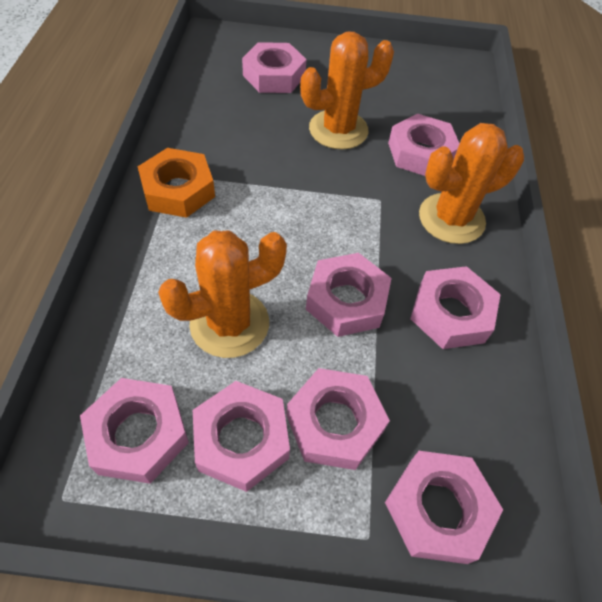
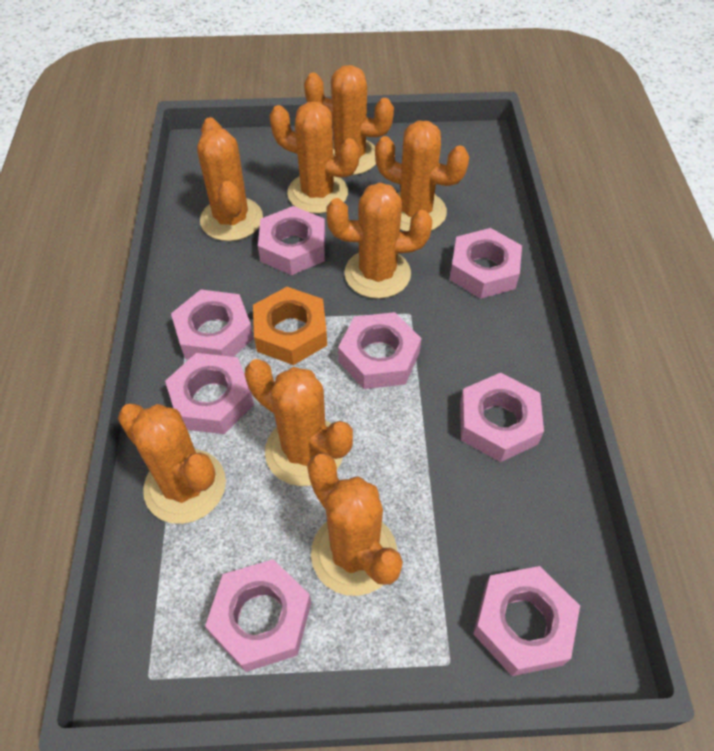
orange cactus: 3 -> 8

